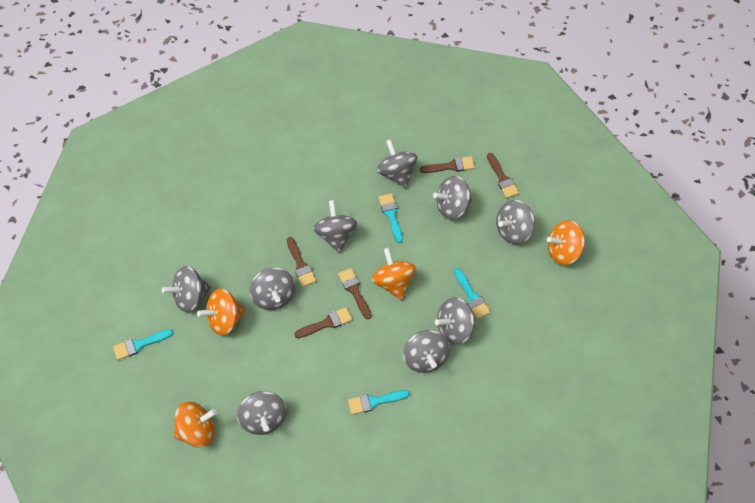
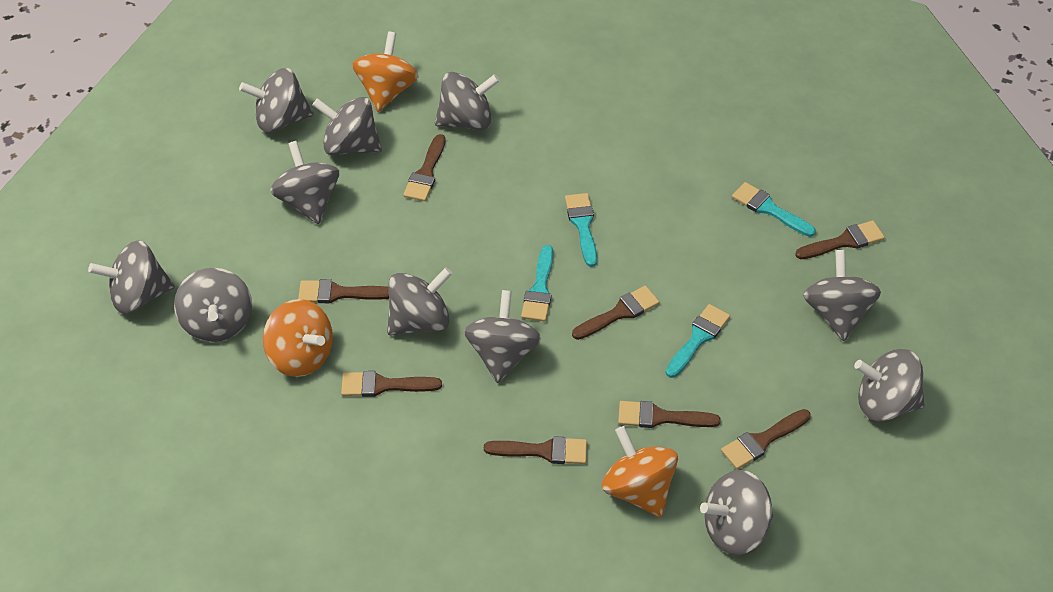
brown brush: 5 -> 8
grey spinning top: 9 -> 11
orange spinning top: 4 -> 3

